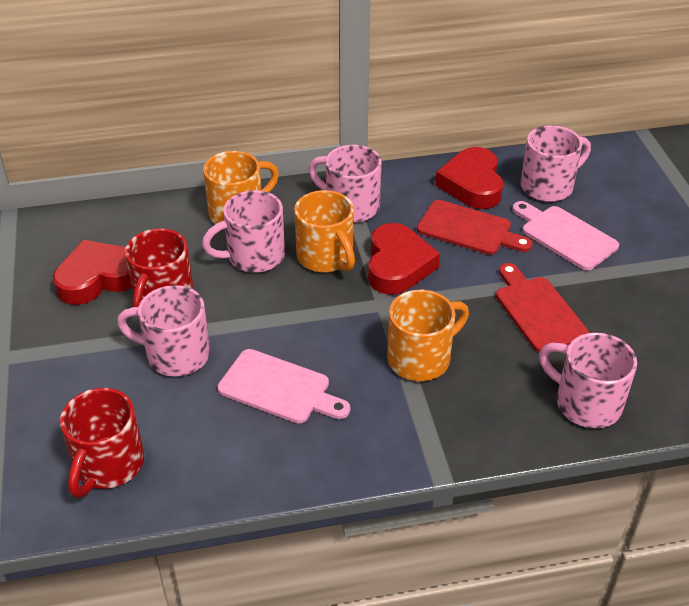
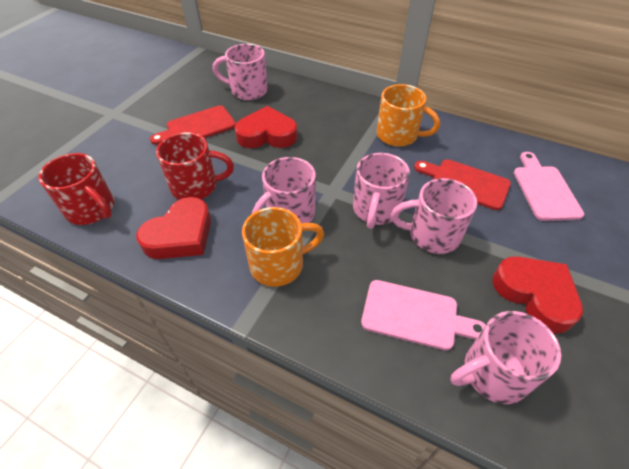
orange mug: 3 -> 2

